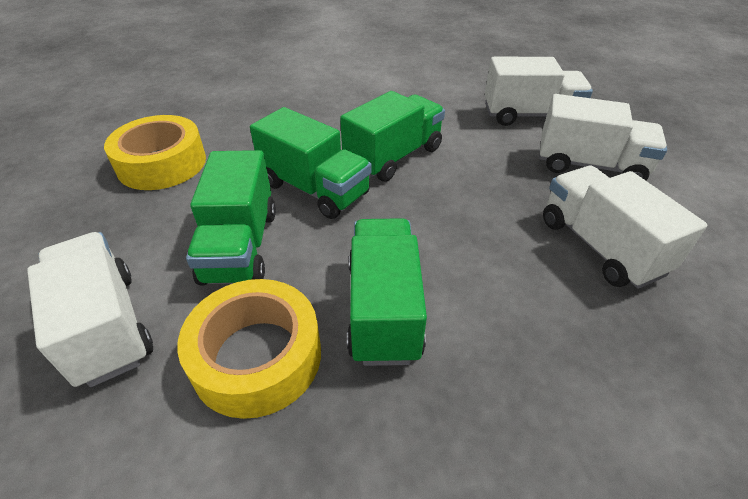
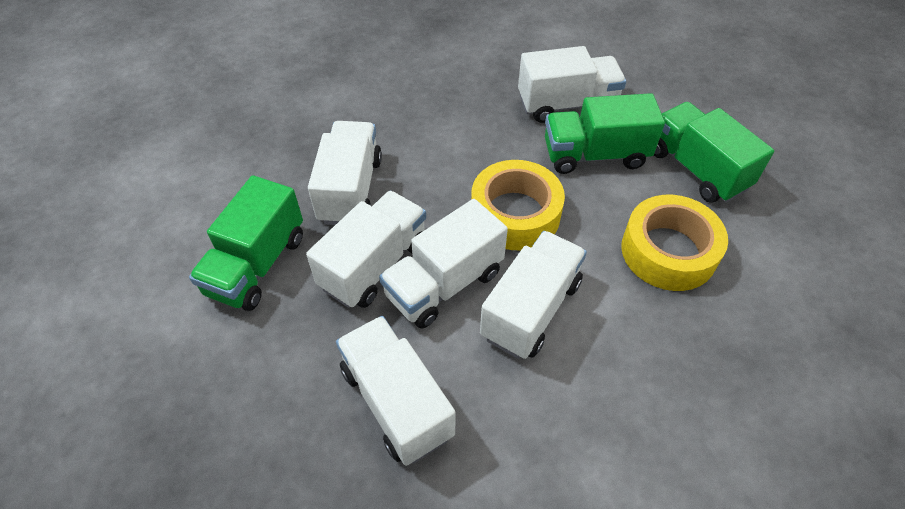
green truck: 4 -> 3
white truck: 4 -> 6

